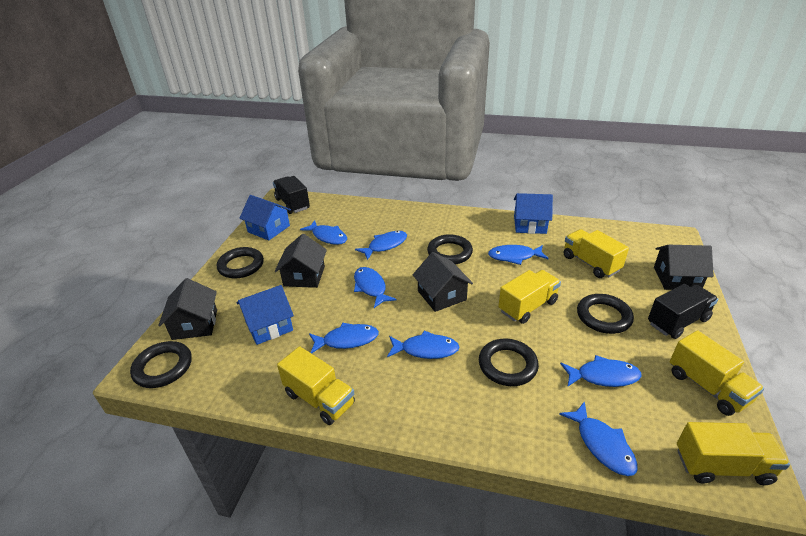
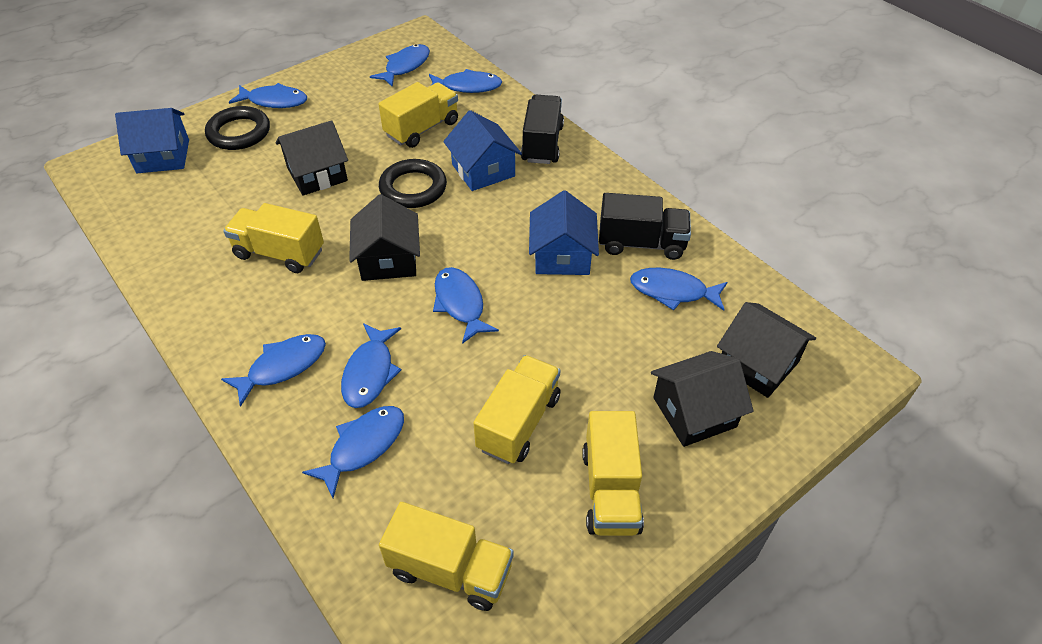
black ring: 5 -> 2

